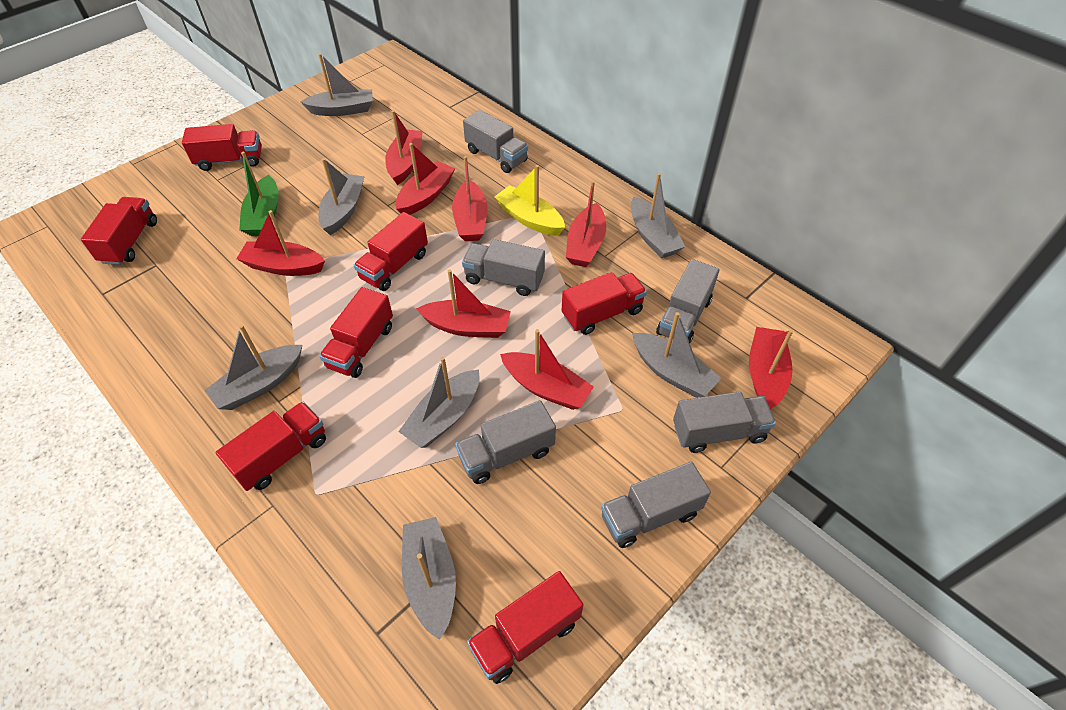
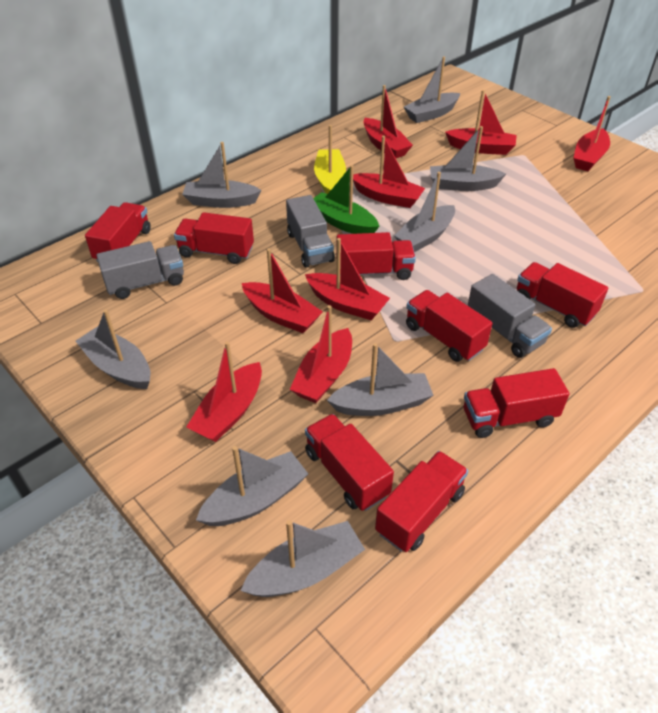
grey boat: 7 -> 8
grey truck: 6 -> 3
red truck: 7 -> 8

